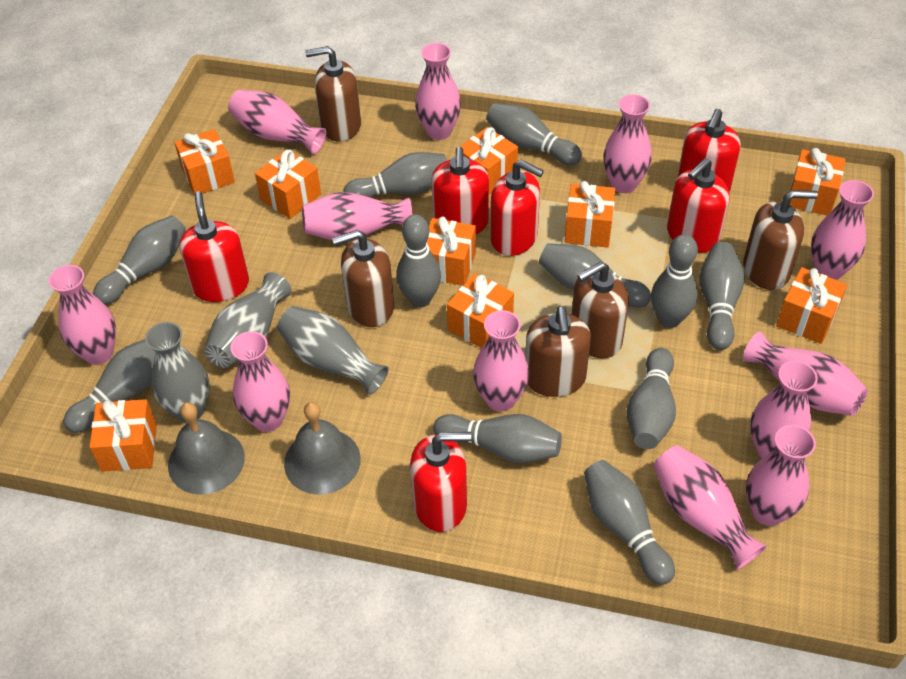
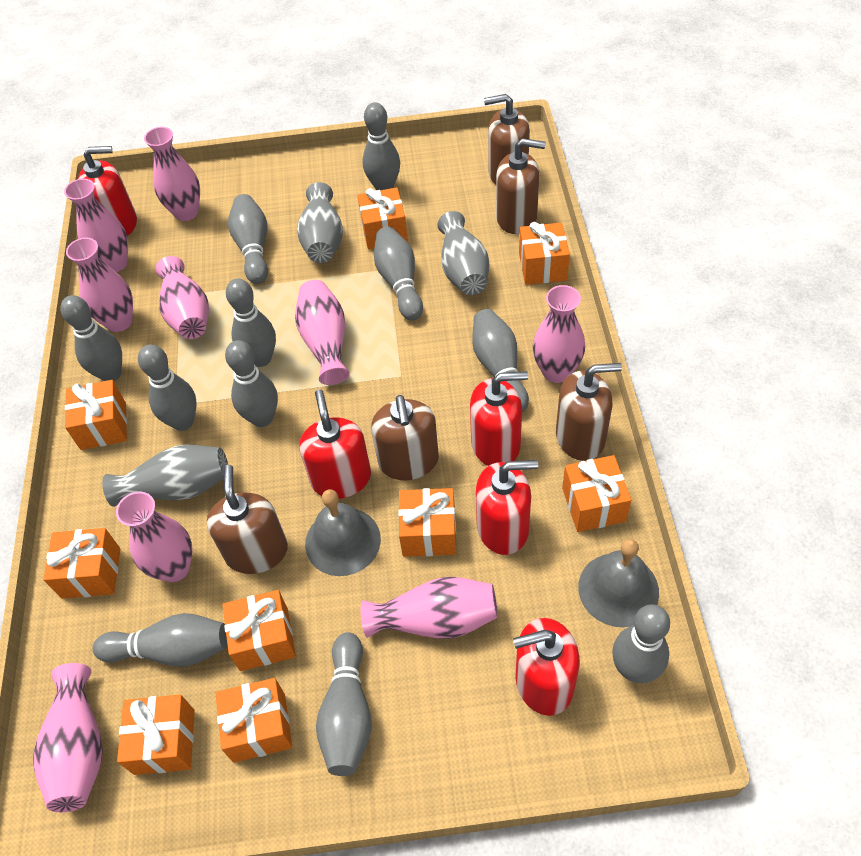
pink vase: 12 -> 9
red soap dispenser: 6 -> 5

